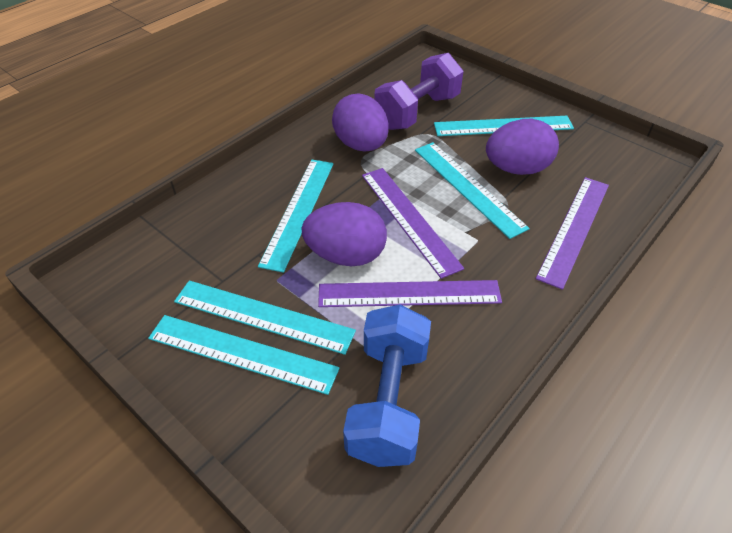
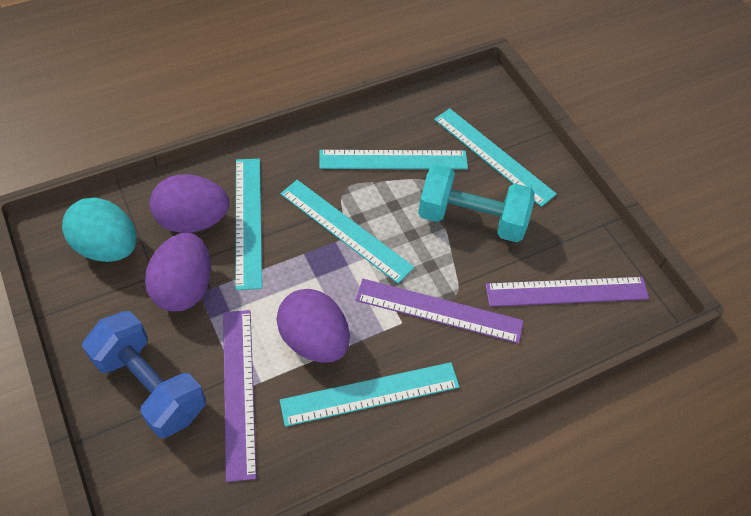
purple dumbbell: 1 -> 0
turquoise dumbbell: 0 -> 1
turquoise egg: 0 -> 1

